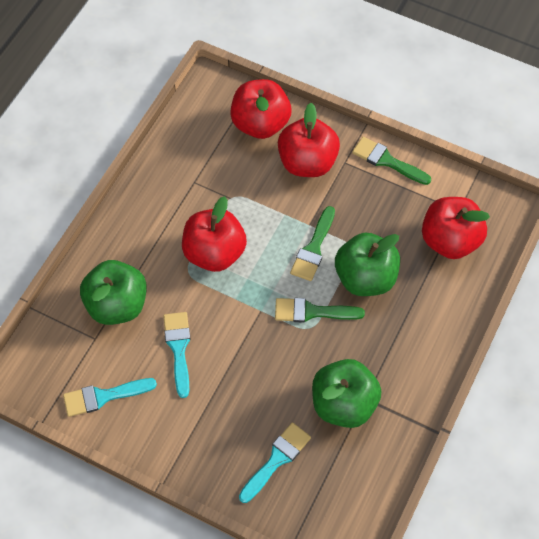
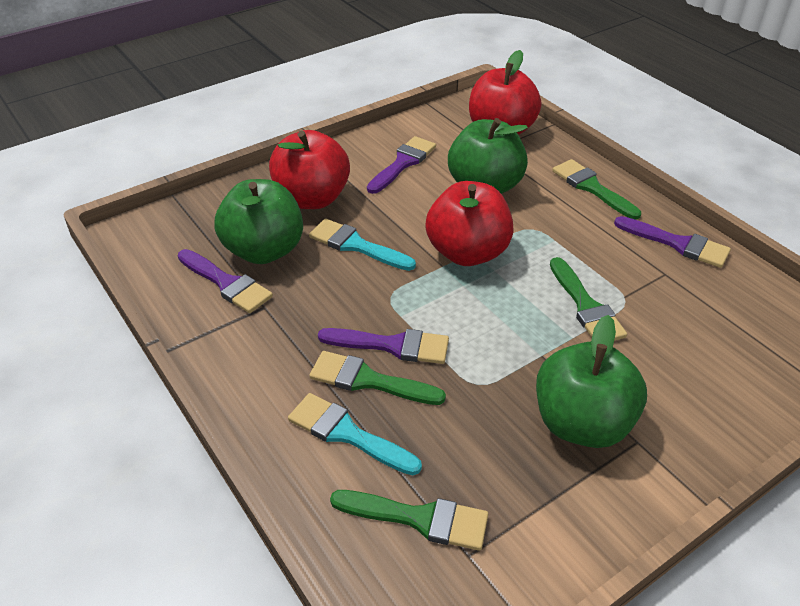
green brush: 3 -> 4
purple brush: 0 -> 4
red apple: 4 -> 3
turquoise brush: 3 -> 2

